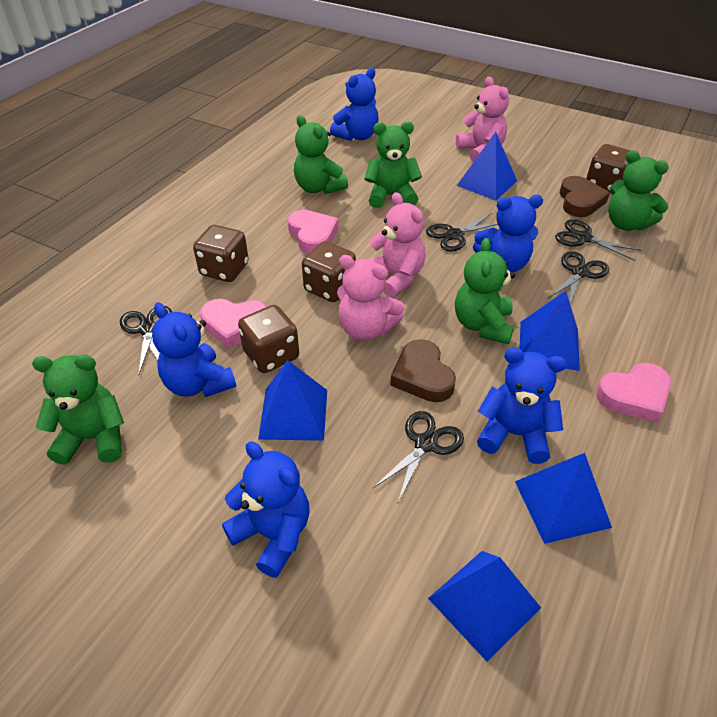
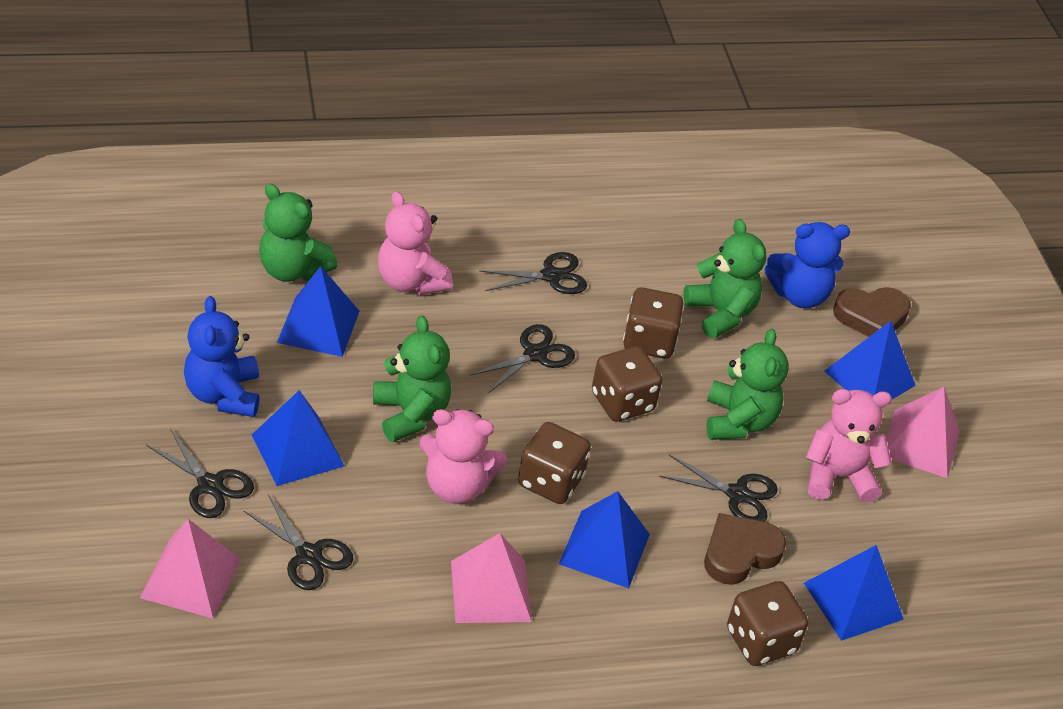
blue teddy bear: 5 -> 2
green teddy bear: 5 -> 4
pink heart: 3 -> 0
pink pyramid: 0 -> 3

